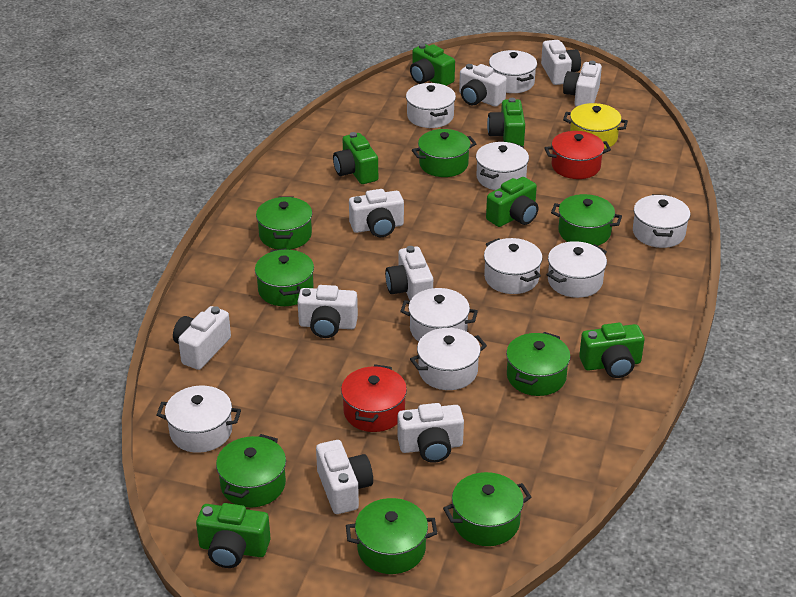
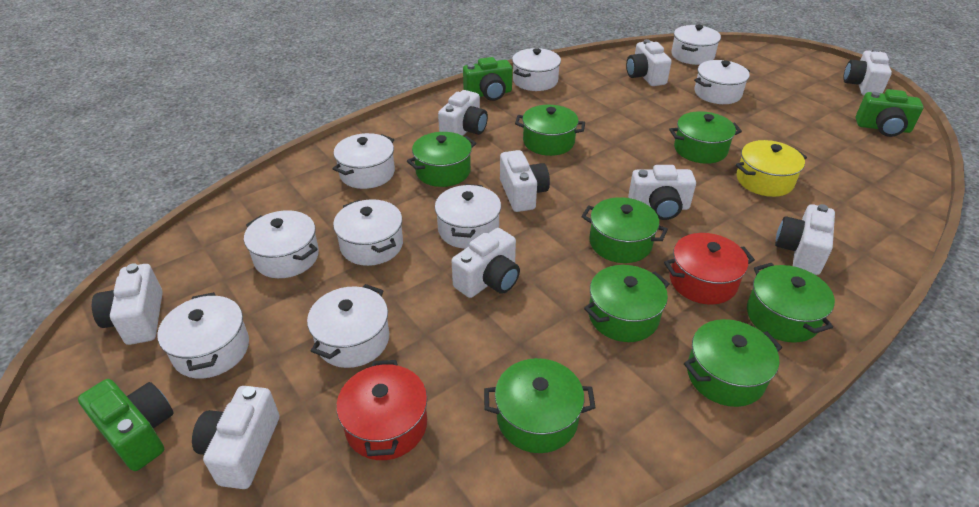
green camera: 6 -> 3

